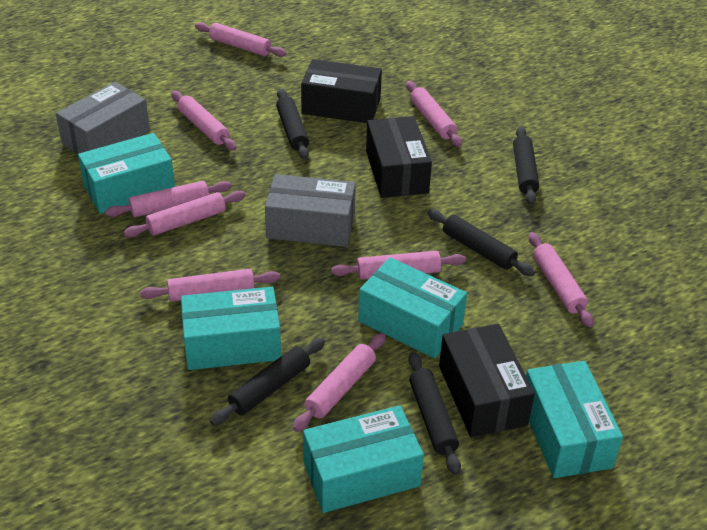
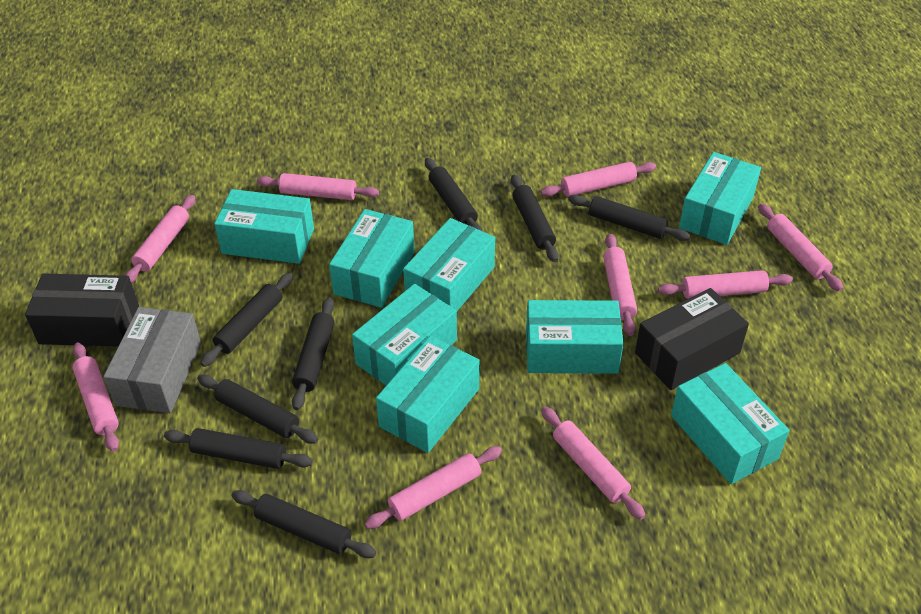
black box: 3 -> 2
black rolling pin: 5 -> 8
grey box: 2 -> 1
turquoise box: 5 -> 8

